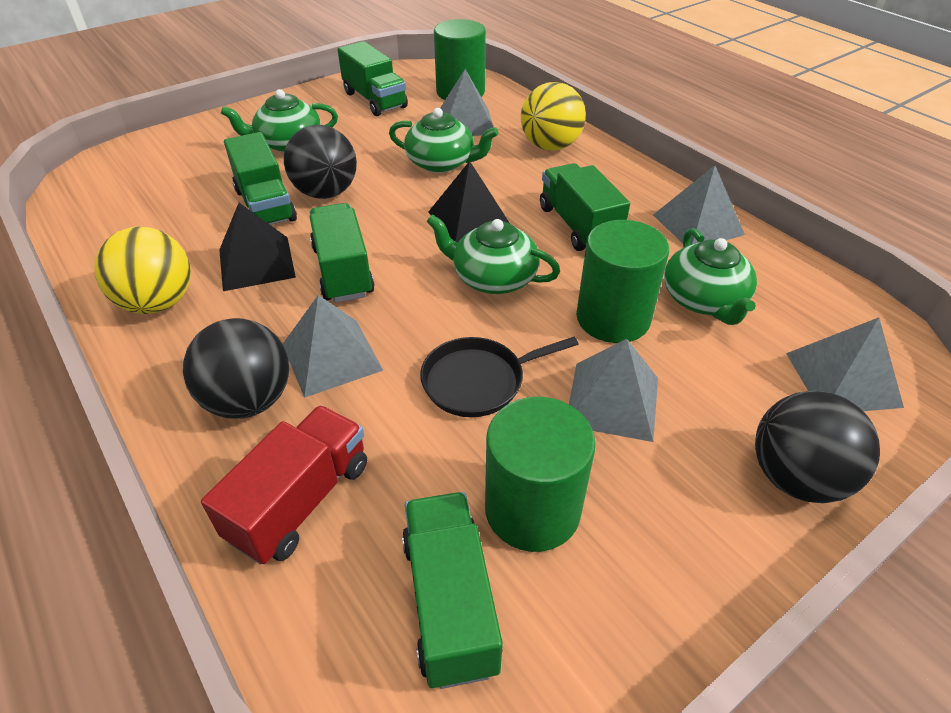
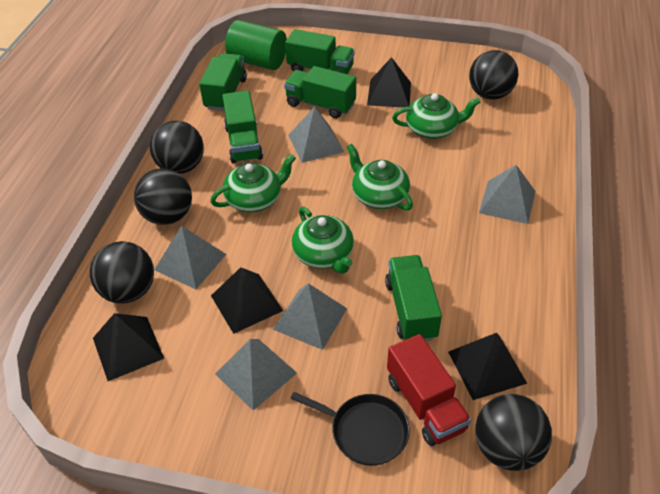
black ball: 3 -> 5
black pyramid: 2 -> 4
green cylinder: 3 -> 1
yellow ball: 2 -> 0

